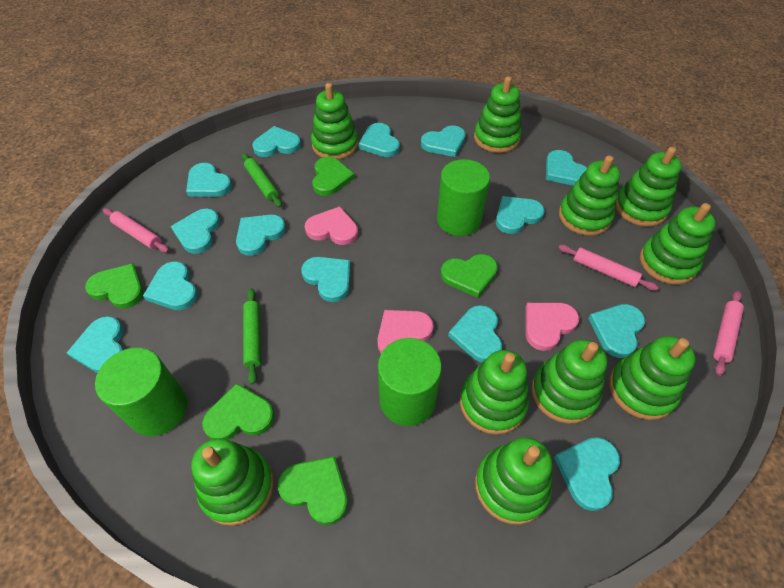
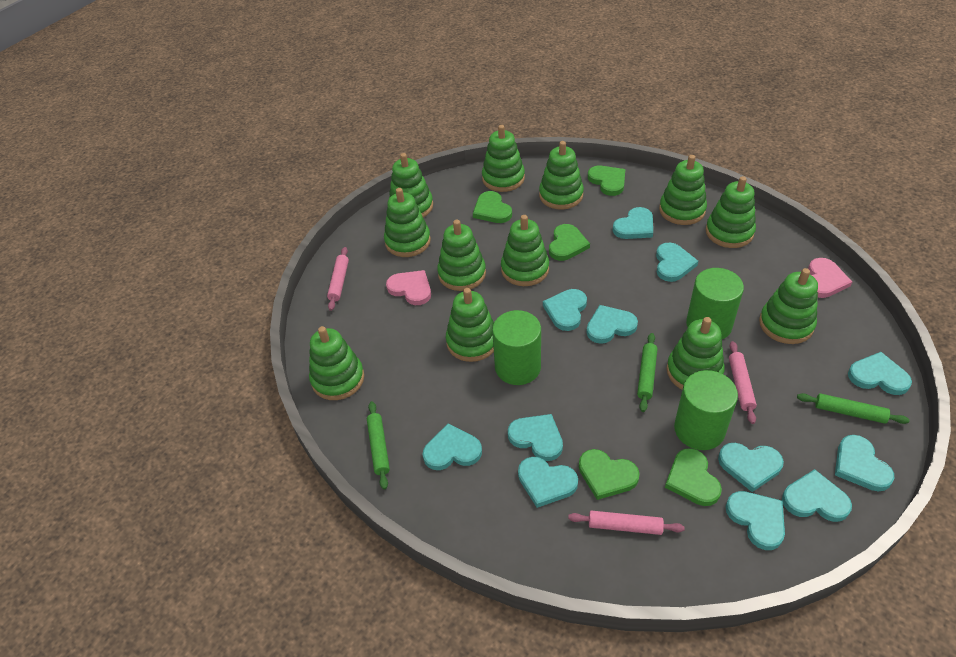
green rolling pin: 2 -> 3
green stacking toy: 10 -> 12
pink heart: 3 -> 2
turquoise heart: 14 -> 12

